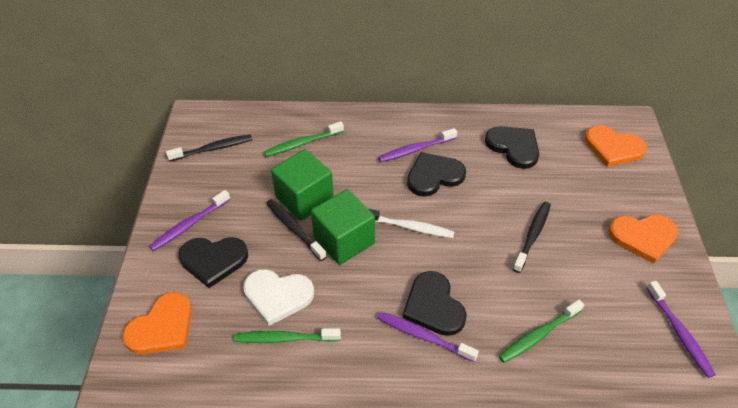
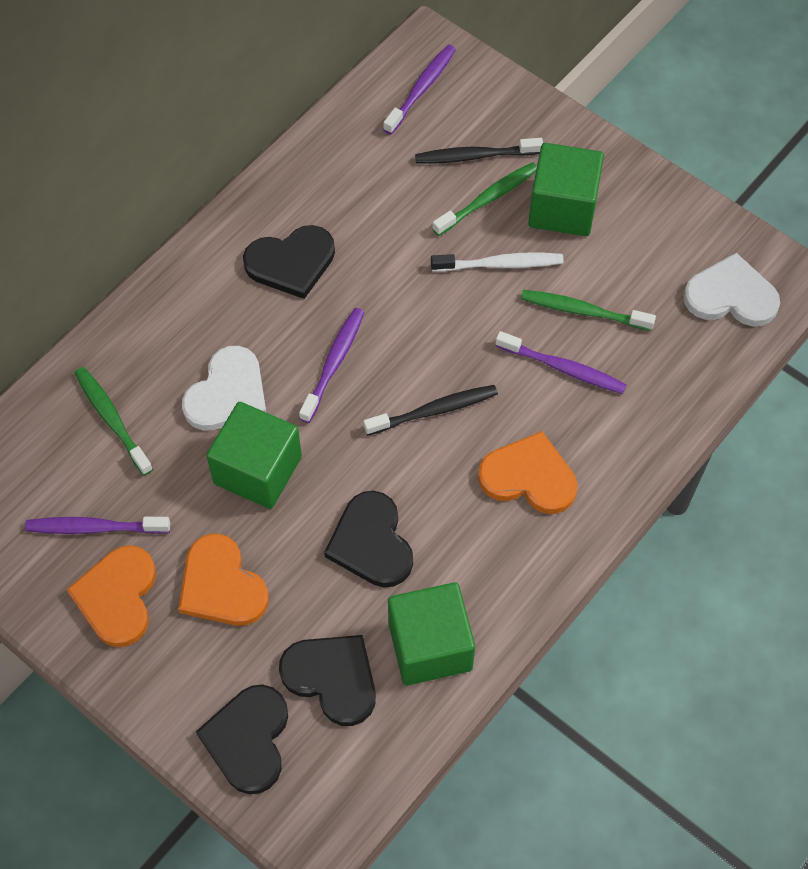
black toothbrush: 3 -> 2
green cube: 2 -> 3
white heart: 1 -> 2

